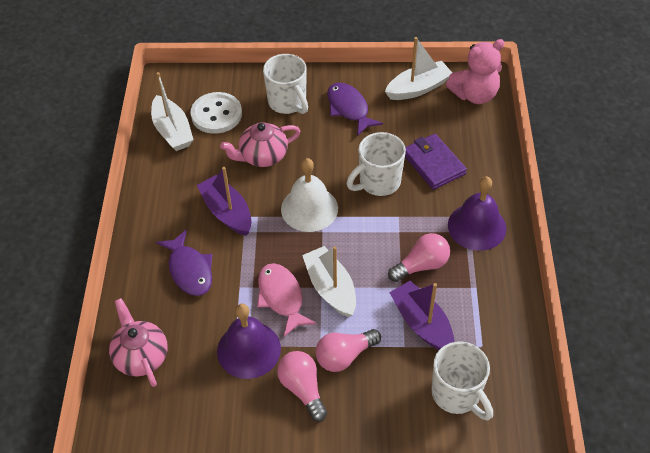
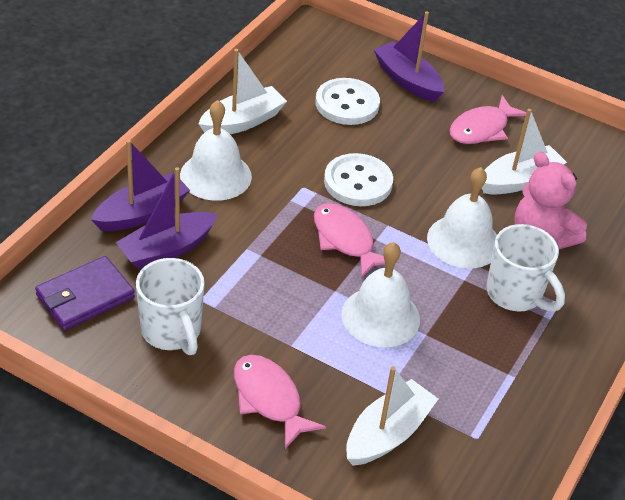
pink fish: 1 -> 3
pink light bulb: 3 -> 0
pink teapot: 2 -> 0
purple bell: 2 -> 0
purple boat: 2 -> 3
purple fish: 2 -> 0
white bell: 1 -> 3
white button: 1 -> 2
white mug: 3 -> 2

